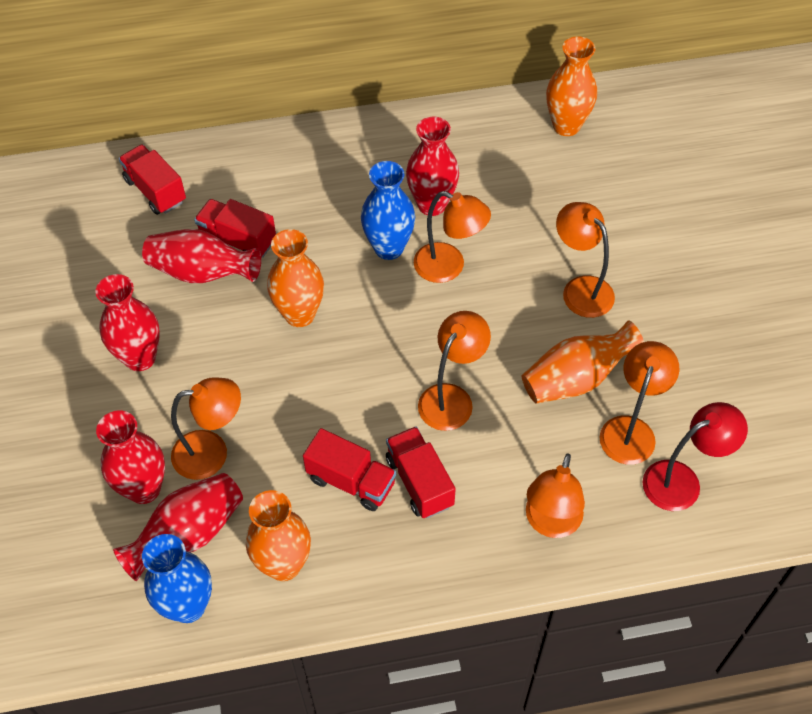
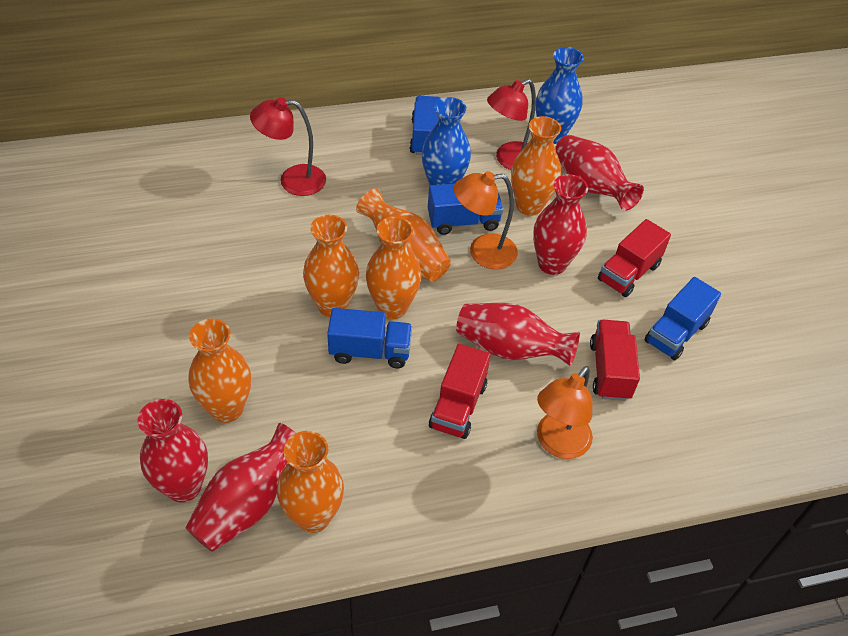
blue truck: 0 -> 4
orange lamp: 6 -> 2
orange vase: 4 -> 6
red lamp: 1 -> 2
red truck: 4 -> 3

